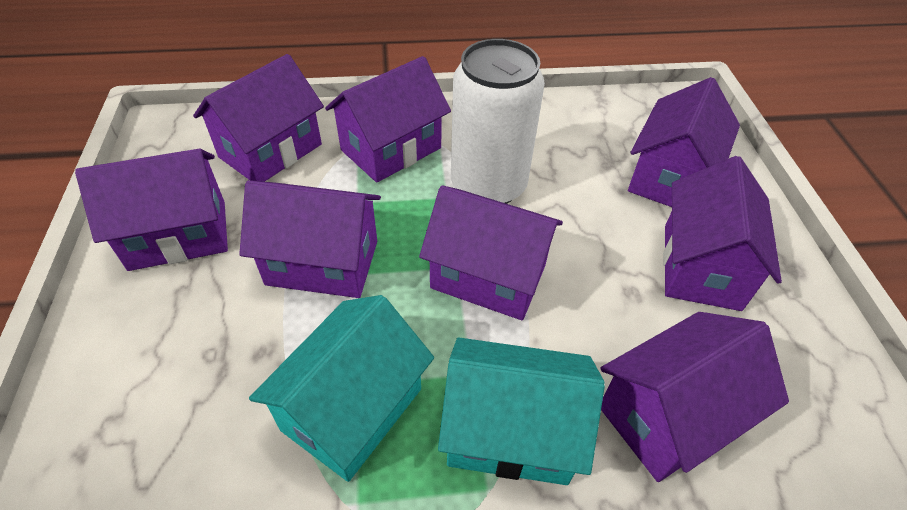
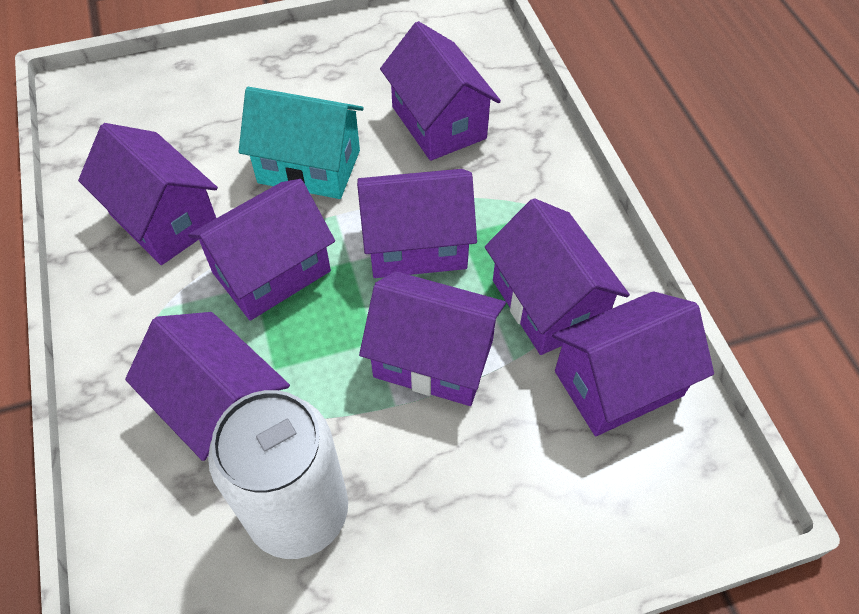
turquoise house: 2 -> 1

